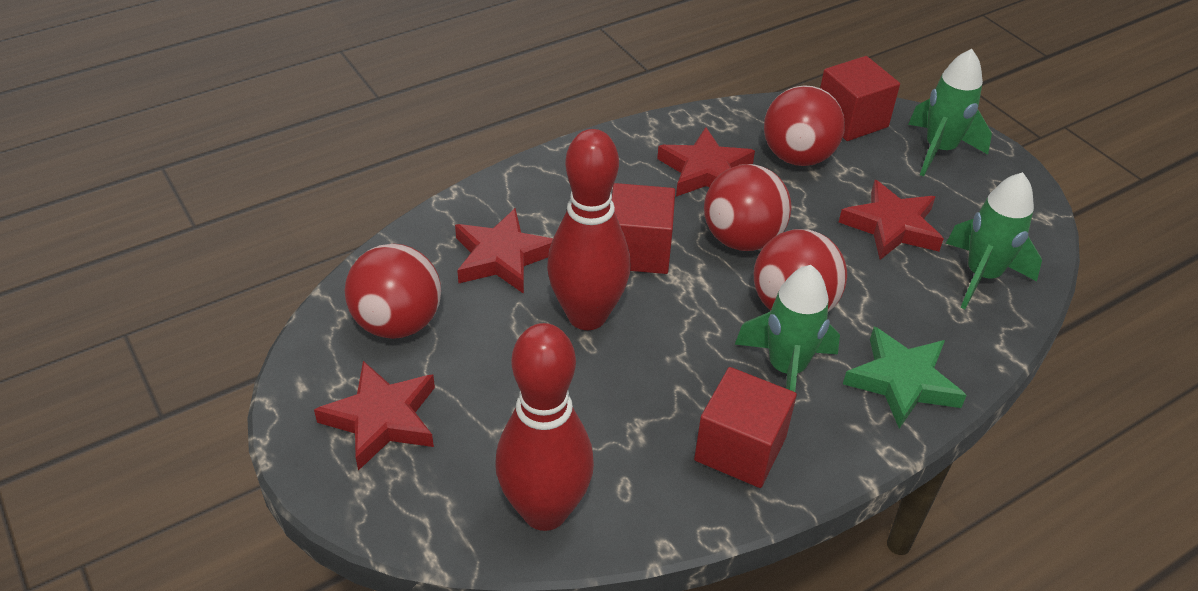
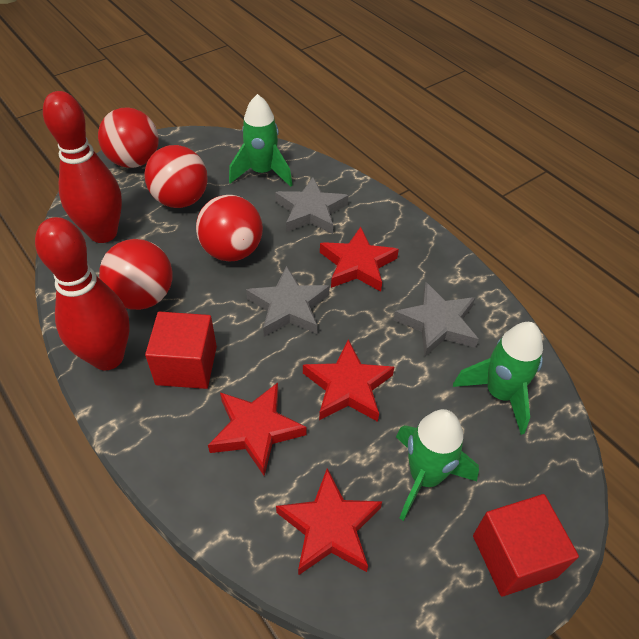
green star: 1 -> 0
grey star: 0 -> 3
red cube: 3 -> 2

